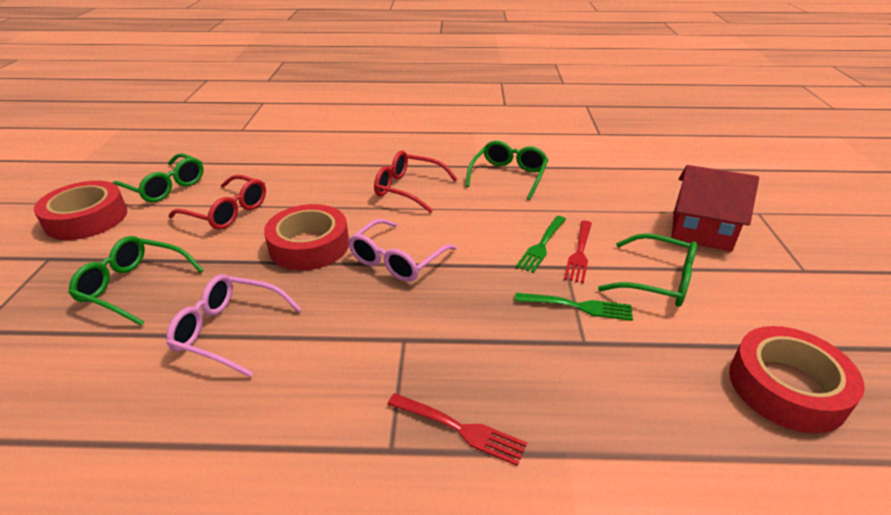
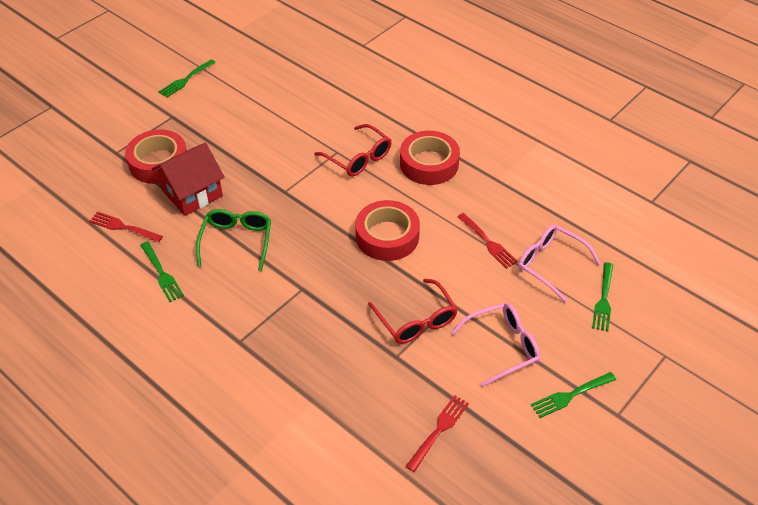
green fork: 2 -> 4
green glasses: 4 -> 1
red fork: 2 -> 3

